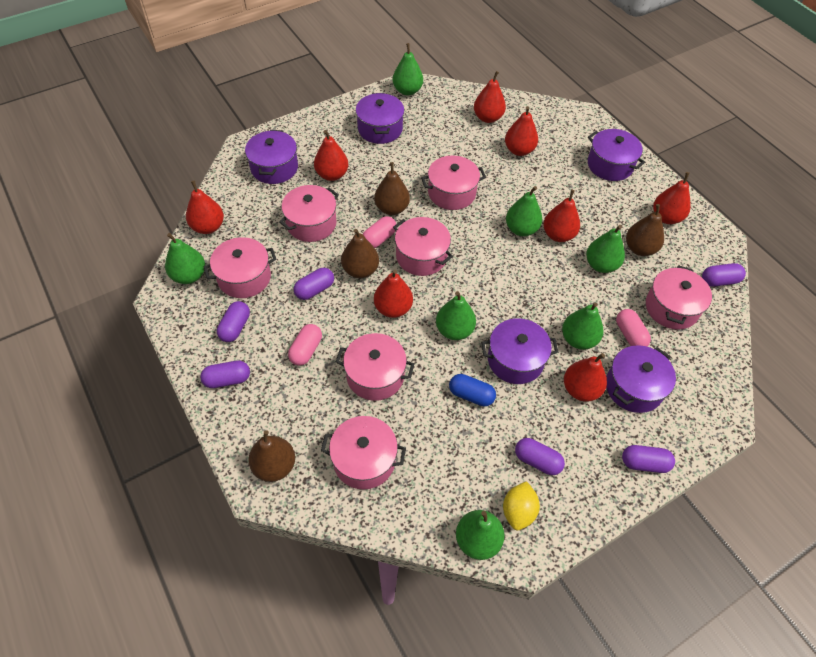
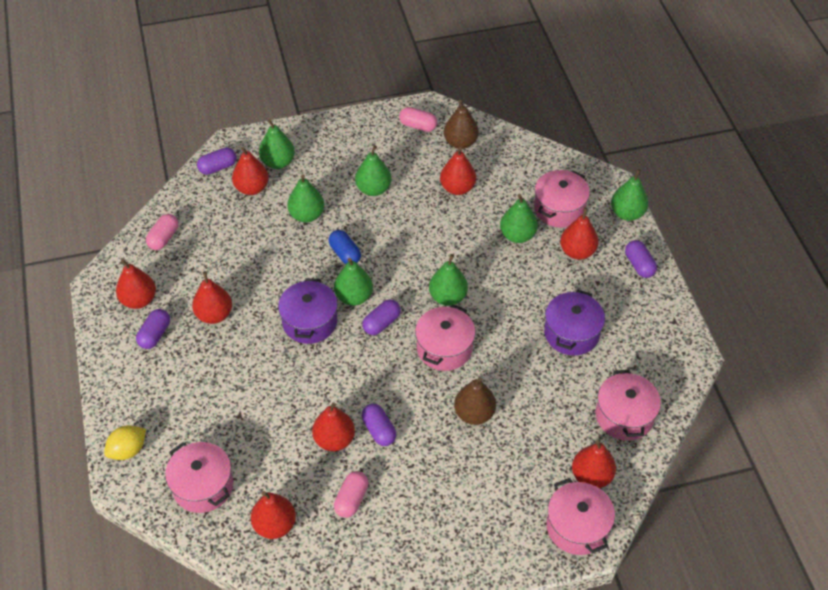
brown pear: 4 -> 2
pink pot: 7 -> 5
purple capsule: 6 -> 5
purple pot: 5 -> 2

